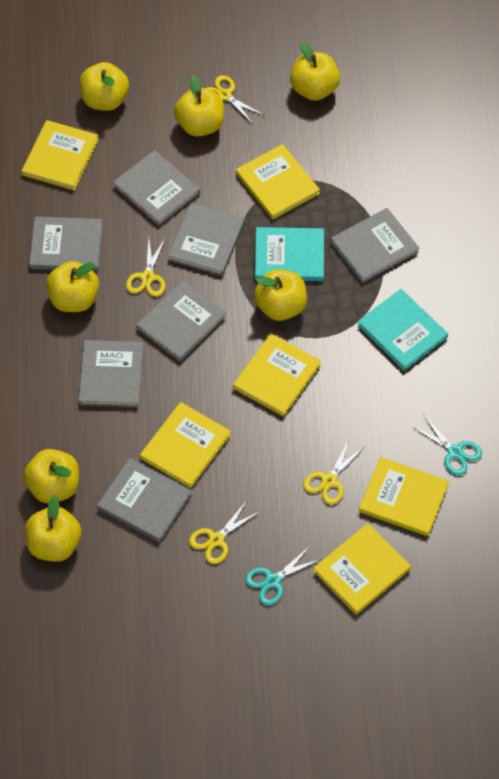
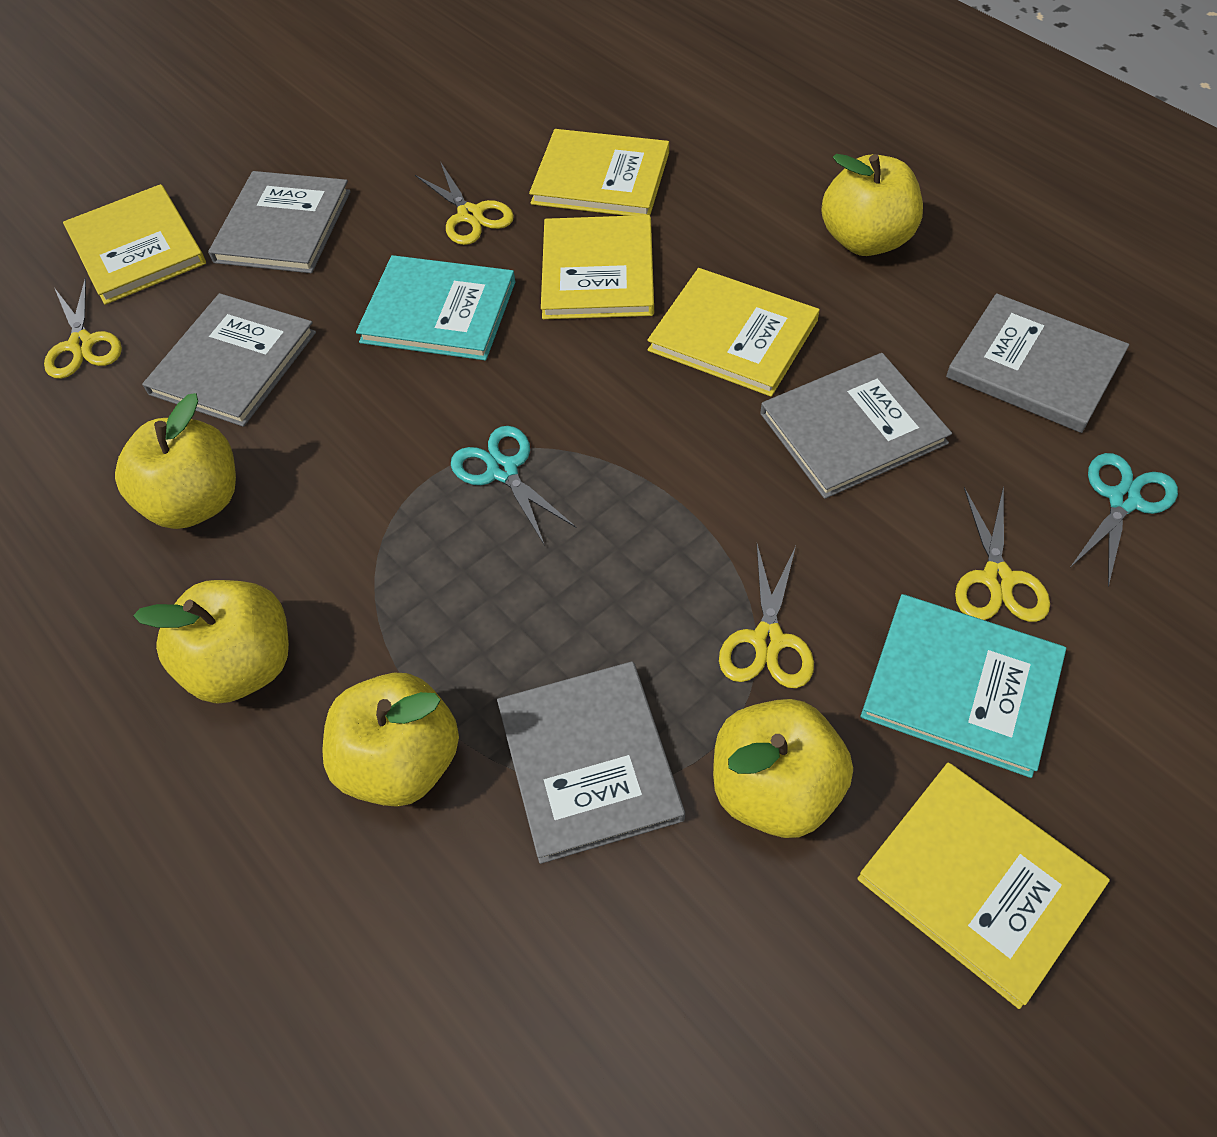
grey book: 7 -> 5
yellow apple: 7 -> 5
yellow book: 6 -> 5

